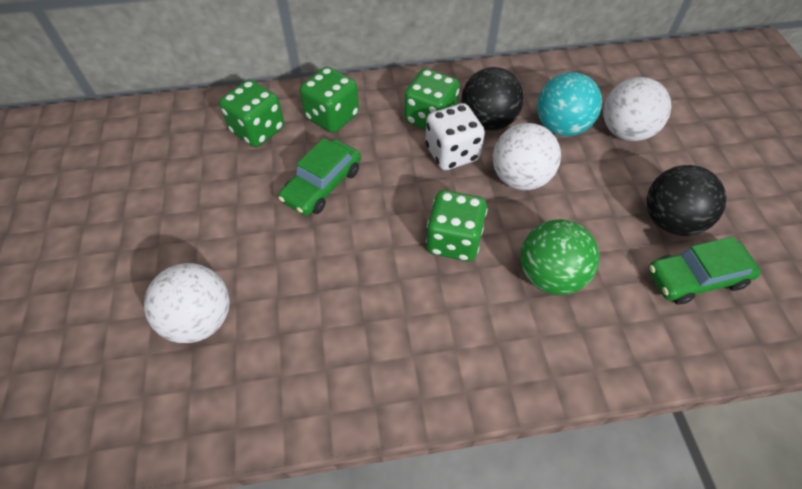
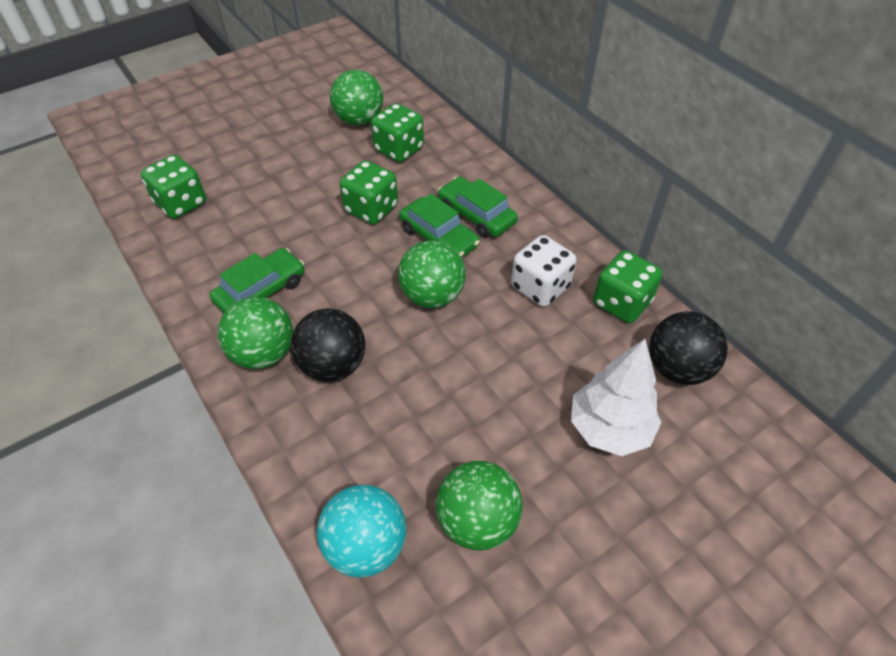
green ball: 1 -> 4
green car: 2 -> 3
white ball: 3 -> 0
white tree: 0 -> 1

